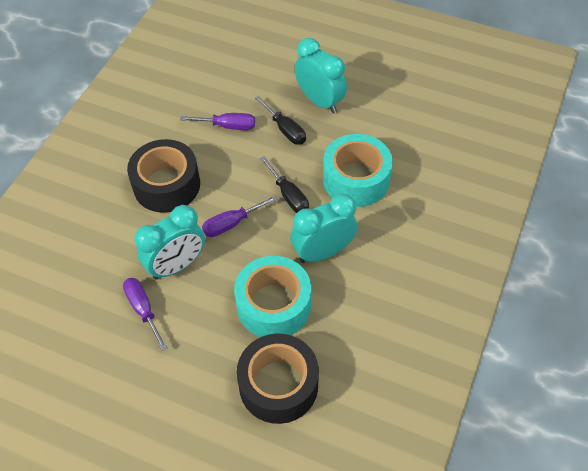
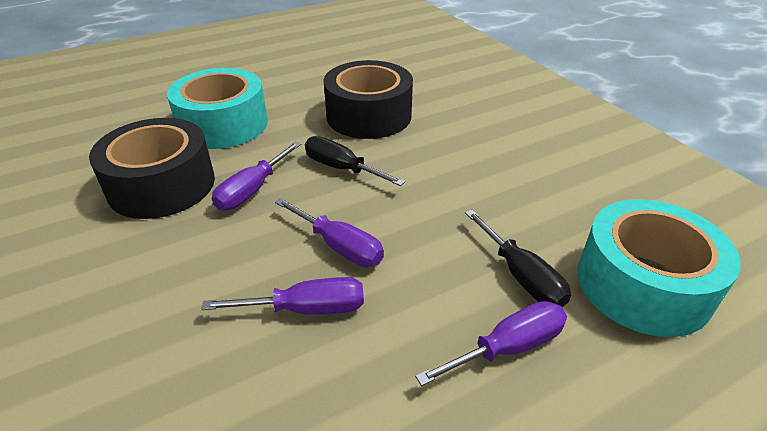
purple screwdriver: 3 -> 4
turquoise clock: 3 -> 0

